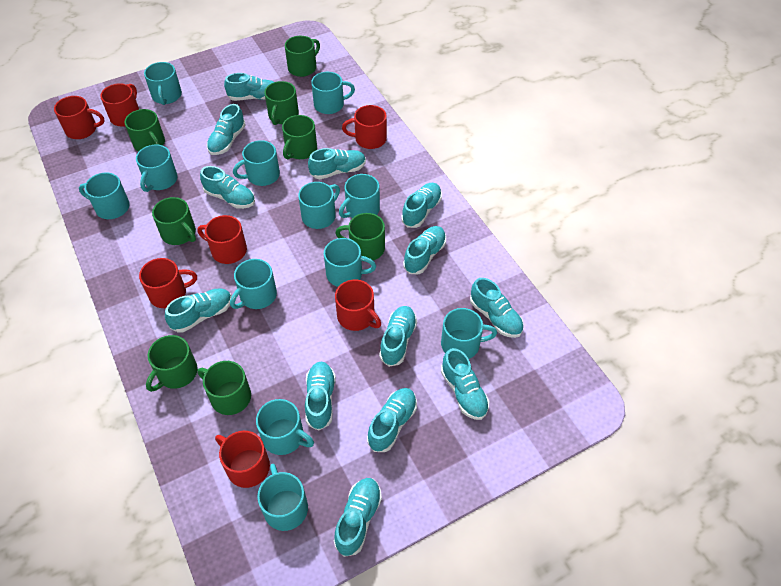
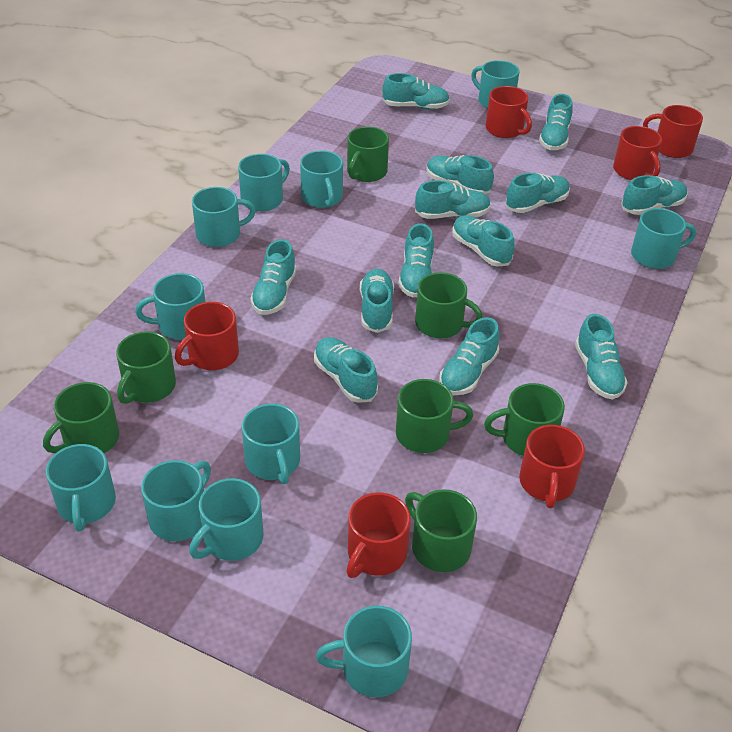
green mug: 8 -> 7
red mug: 7 -> 6
turquoise mug: 12 -> 11

